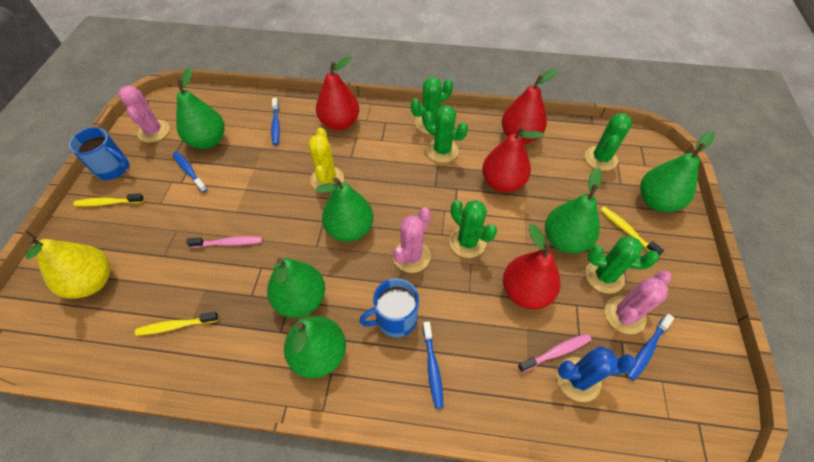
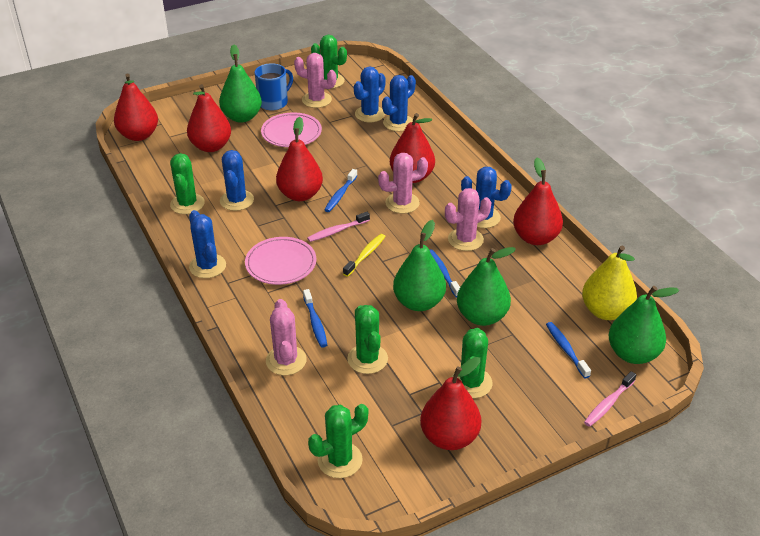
blue cactus: 1 -> 5
blue mug: 2 -> 1
green pear: 6 -> 4
pink cactus: 3 -> 4
pink plate: 0 -> 2
red pear: 4 -> 6
yellow cactus: 1 -> 0
yellow toothbrush: 3 -> 1

